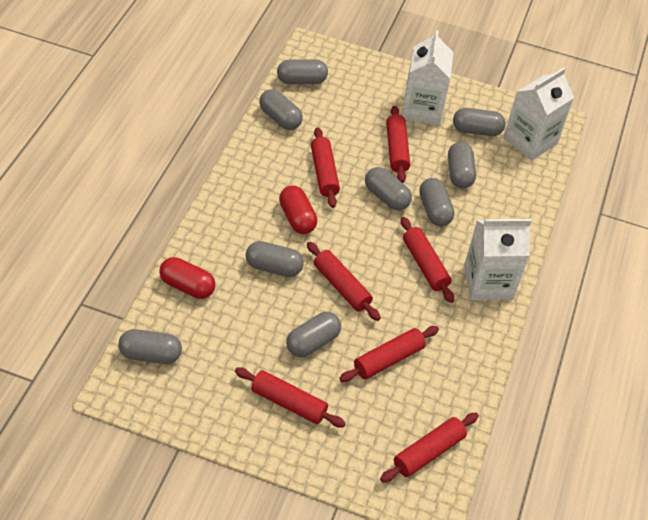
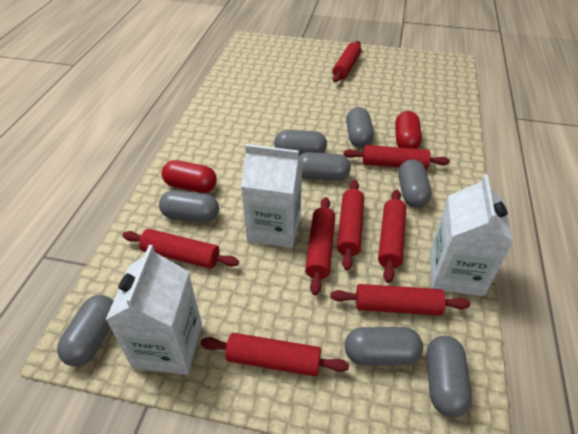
grey capsule: 9 -> 8
red rolling pin: 7 -> 8

